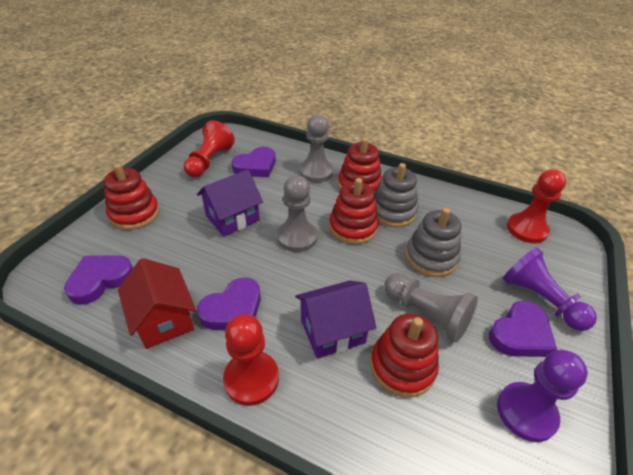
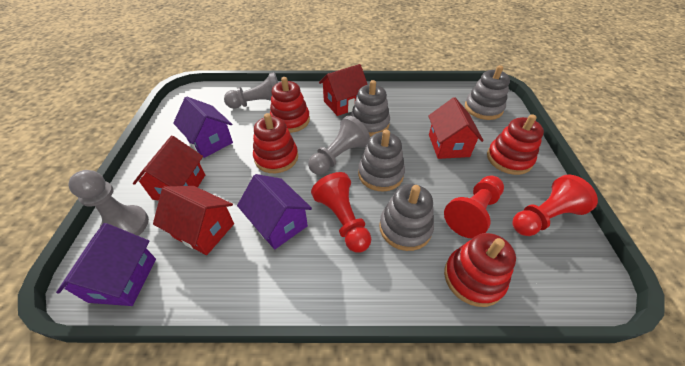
grey stacking toy: 2 -> 4
purple heart: 4 -> 0
purple house: 2 -> 3
purple pawn: 2 -> 0
red house: 1 -> 4

